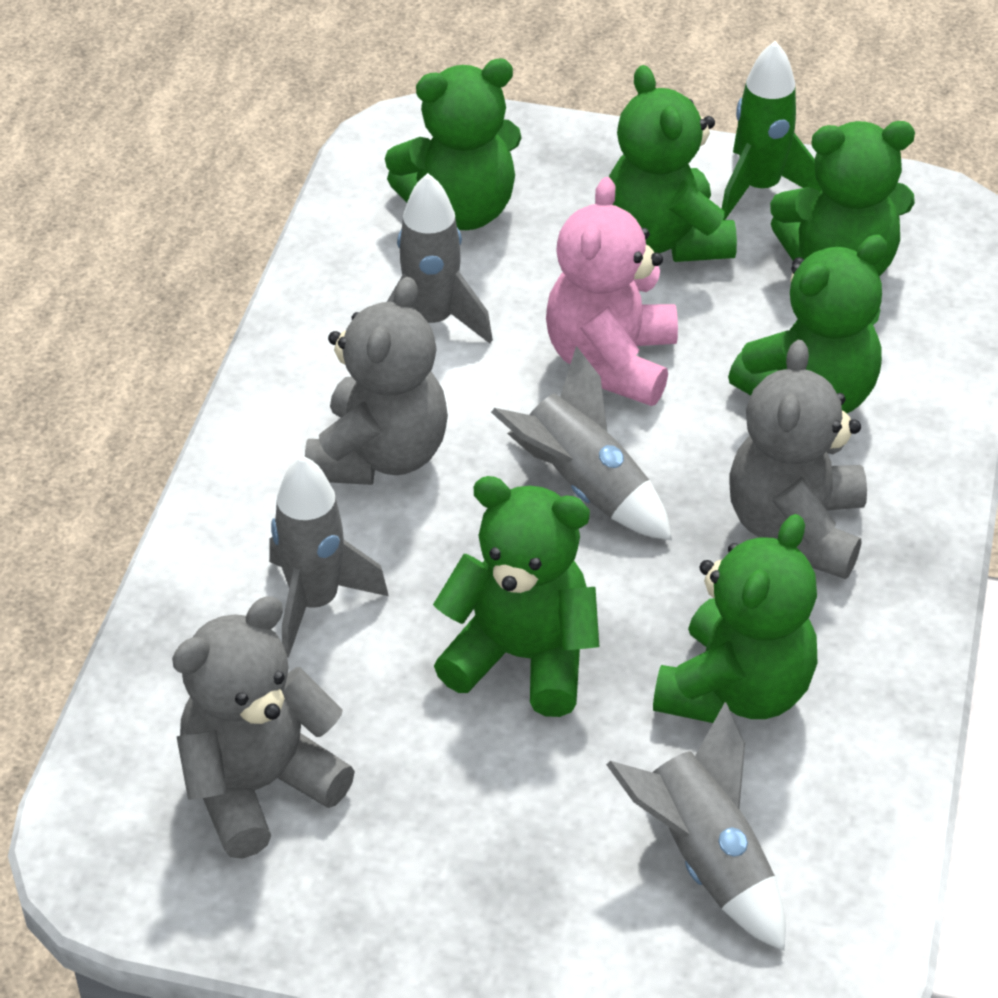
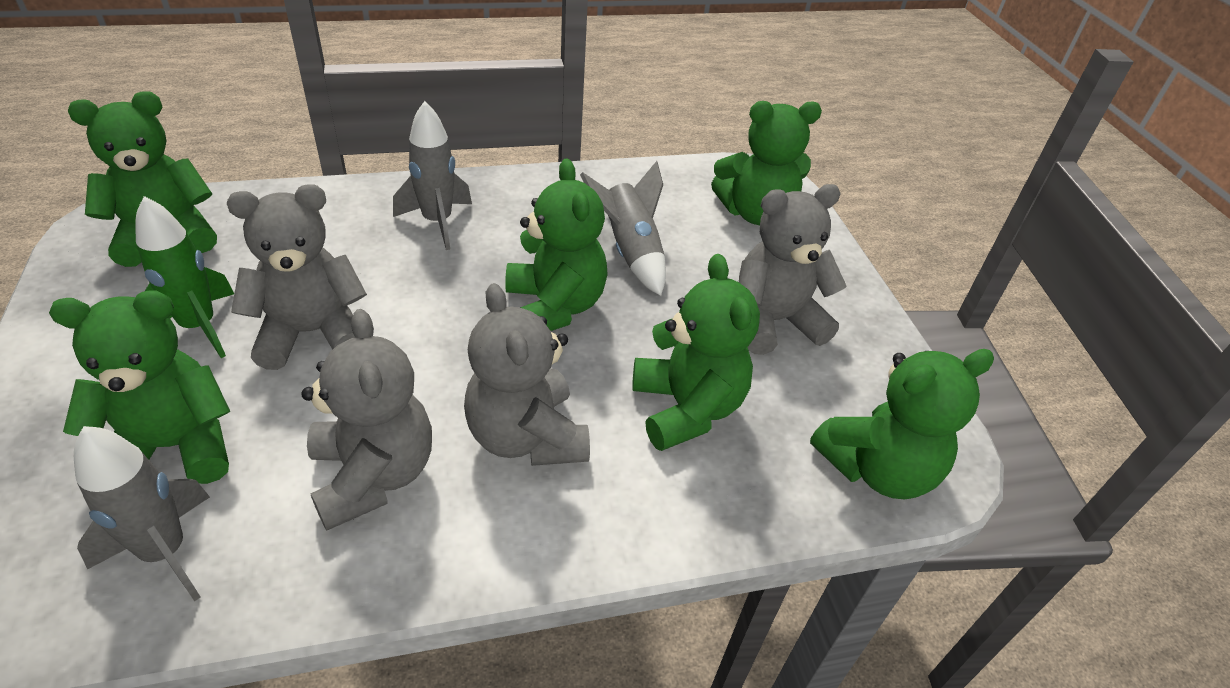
grey rocket: 4 -> 3
grey teddy bear: 3 -> 4
pink teddy bear: 1 -> 0

